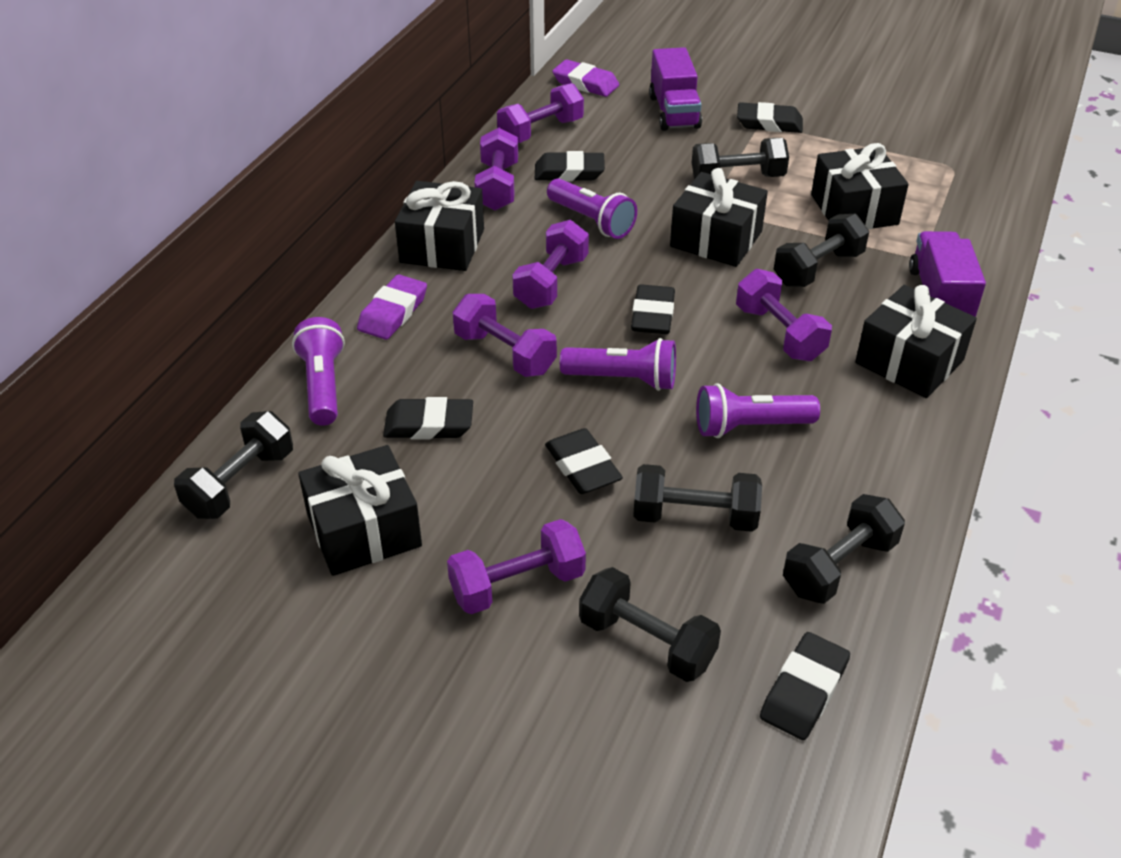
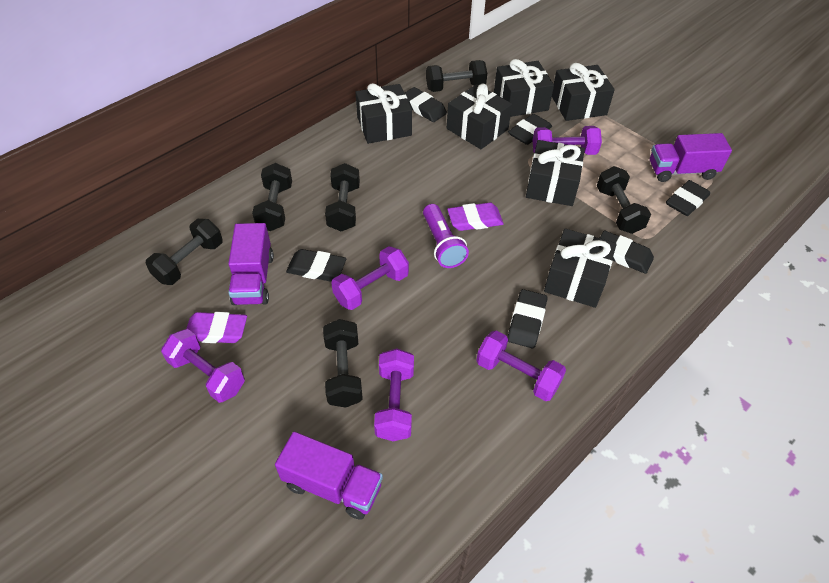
black gift: 5 -> 6
purple dumbbell: 6 -> 5
purple flashlight: 4 -> 1
purple truck: 2 -> 3

